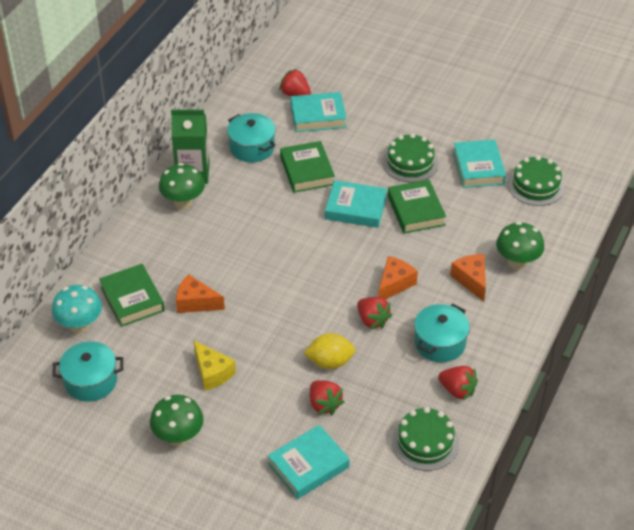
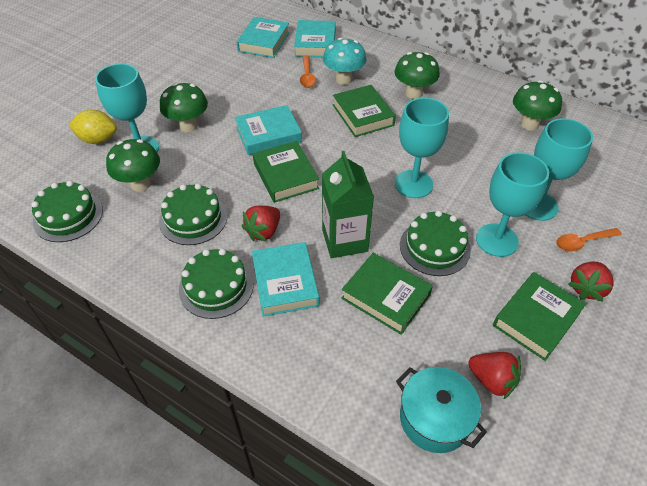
green book: 3 -> 4
green cake: 3 -> 4
green mushroom: 3 -> 4
orange cheese: 3 -> 0
orange spoon: 0 -> 2
red strawberry: 4 -> 3
turquoise goblet: 0 -> 4
turquoise pot: 3 -> 1
yellow cheese: 1 -> 0

